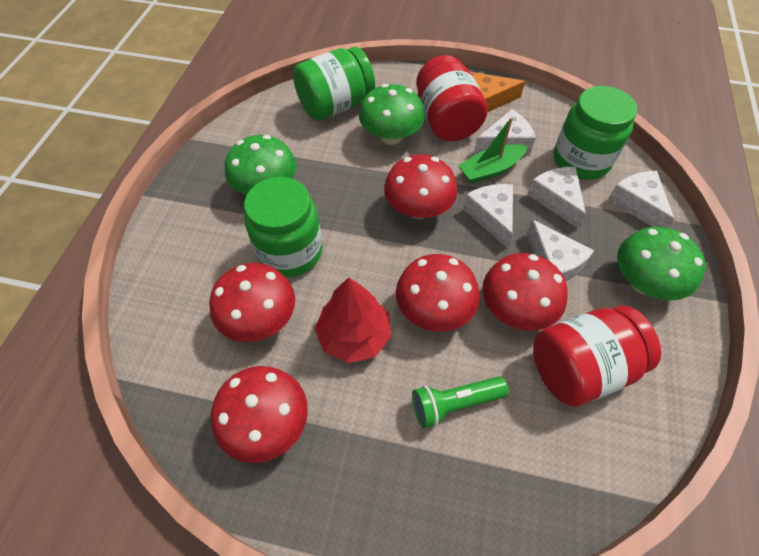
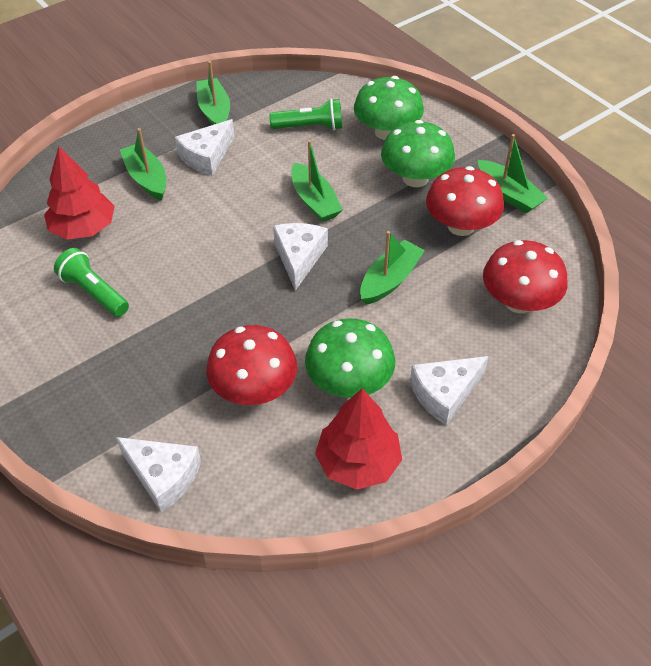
green boat: 1 -> 5
green flashlight: 1 -> 2
green jar: 3 -> 0
orange cheese: 1 -> 0
red jar: 2 -> 0
red mushroom: 5 -> 3
red tree: 1 -> 2
white cheese: 5 -> 4

